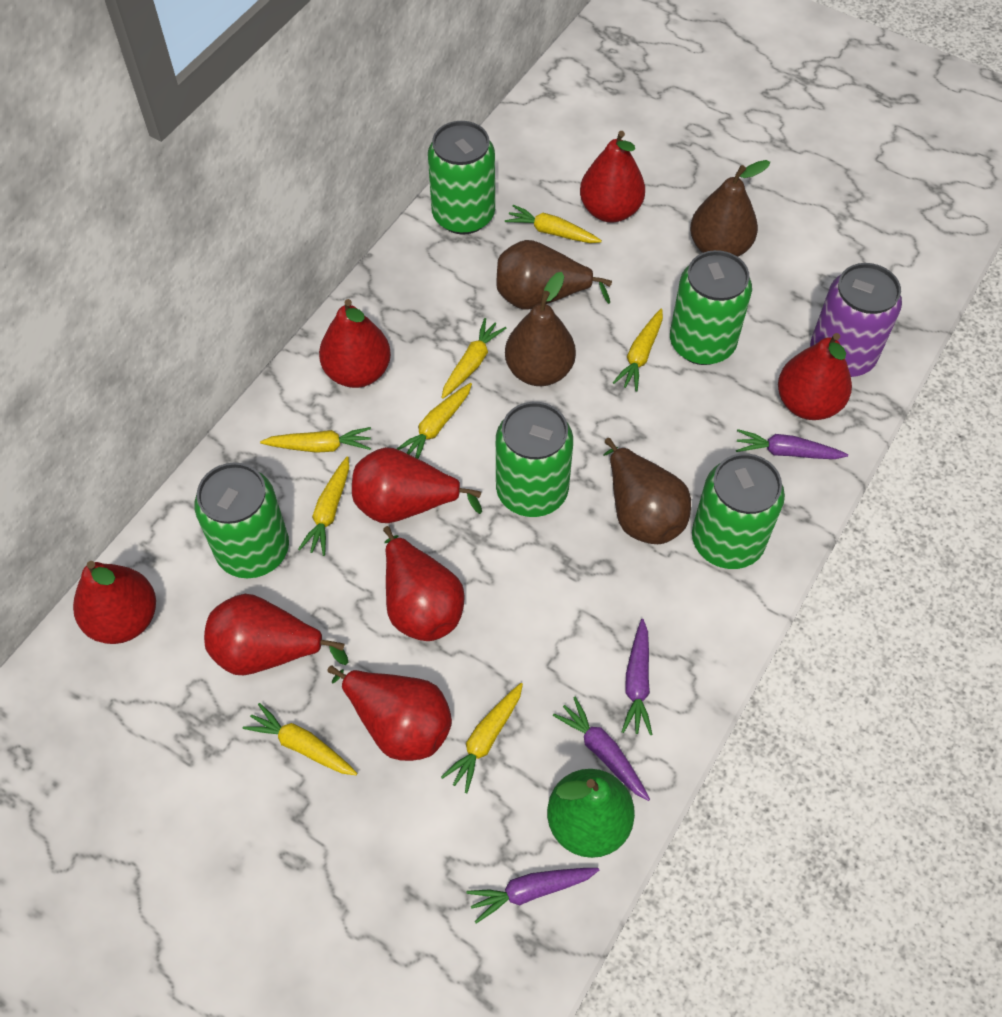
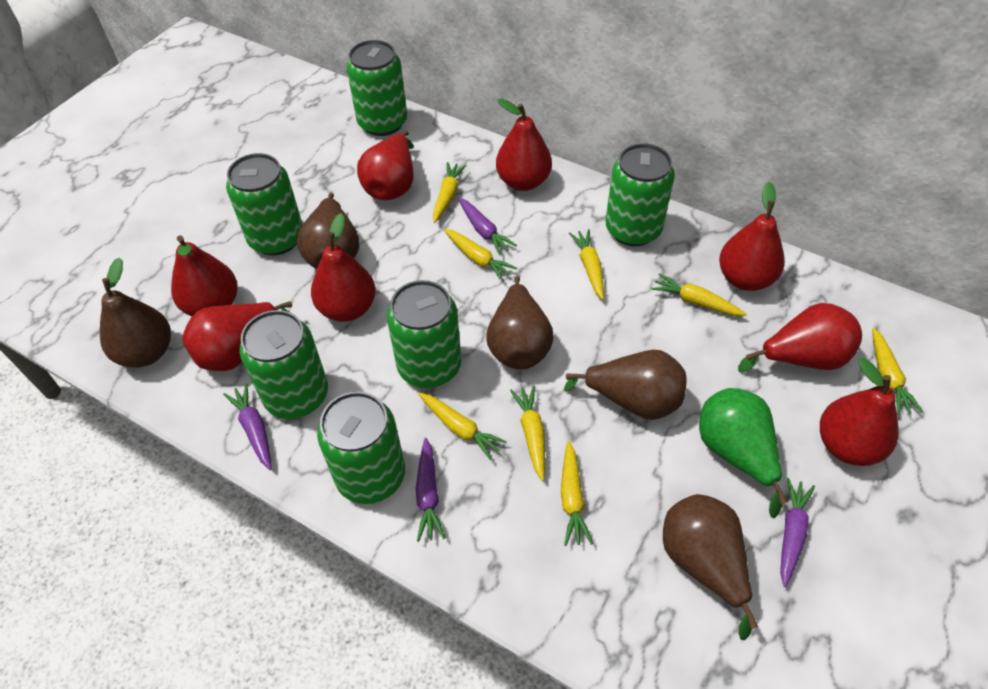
brown pear: 4 -> 5
green can: 5 -> 6
purple can: 1 -> 0

